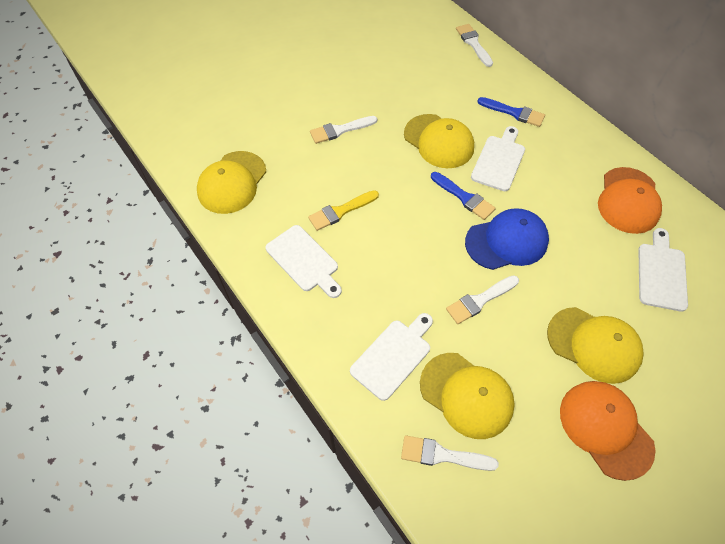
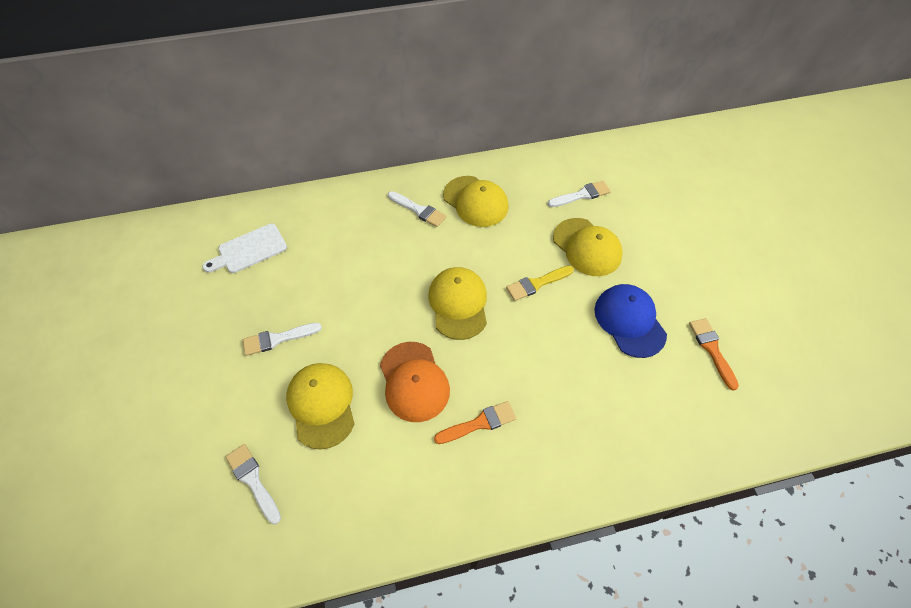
blue brush: 2 -> 0
orange brush: 0 -> 2
orange cap: 2 -> 1
white cutting board: 4 -> 1

